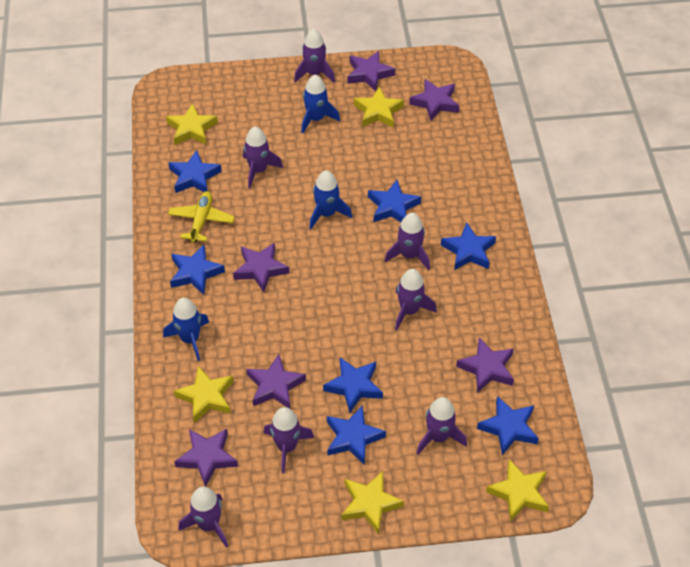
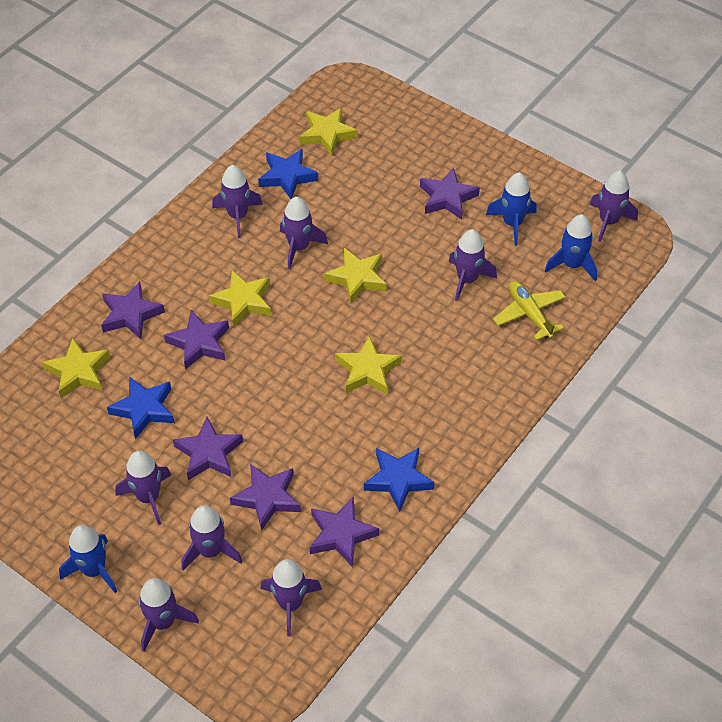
blue star: 7 -> 3
purple rocket: 7 -> 8

